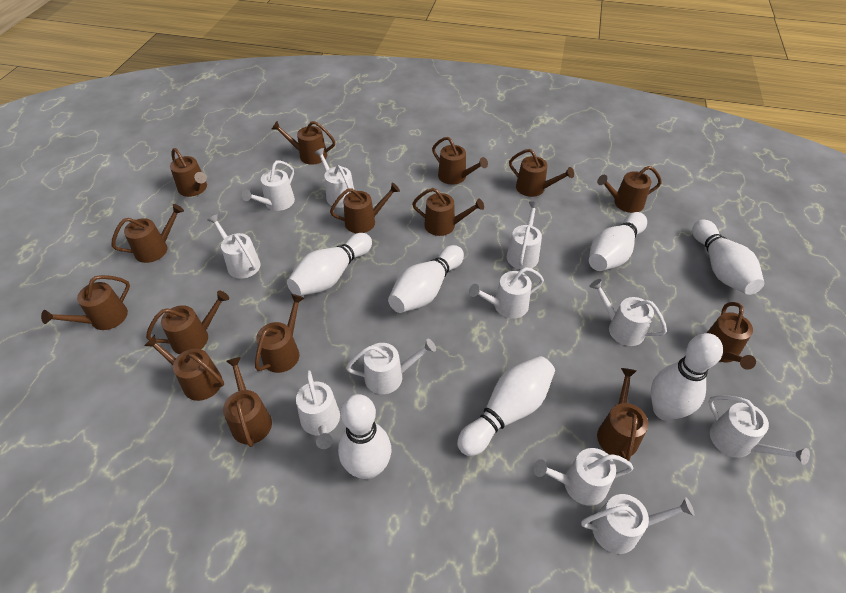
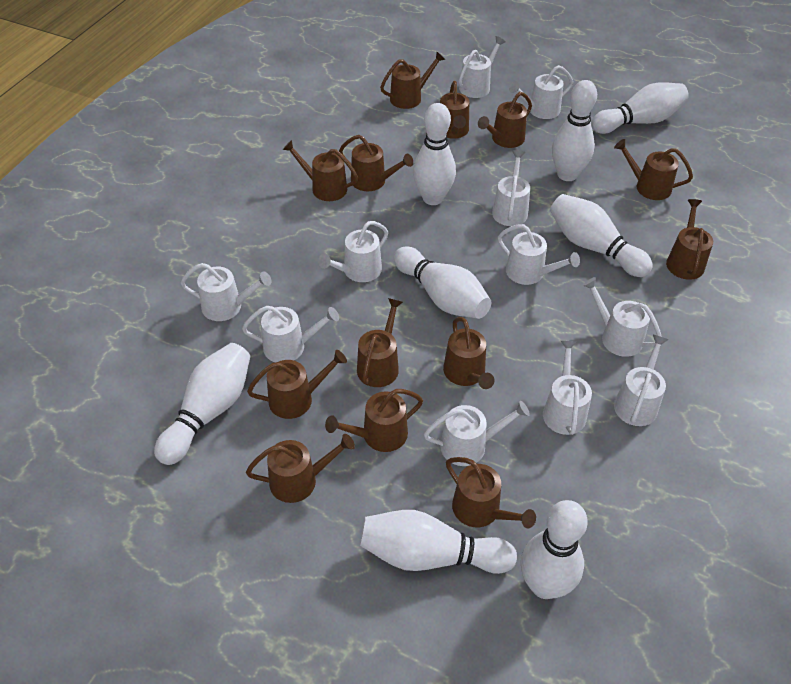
brown watering can: 15 -> 13
white bowling pin: 7 -> 8

